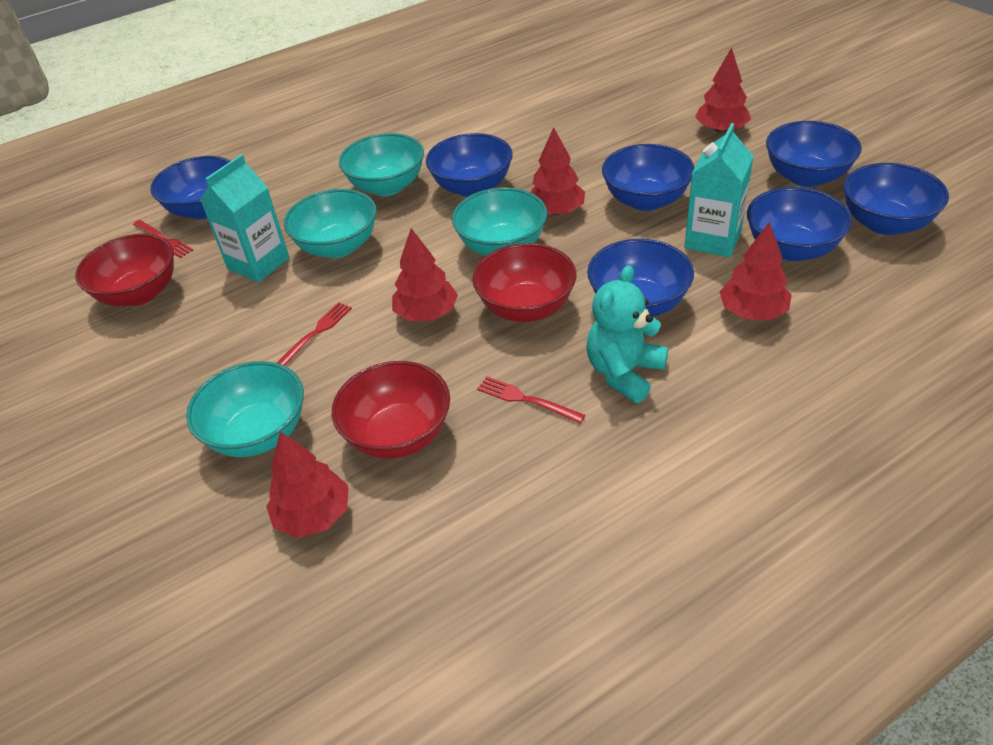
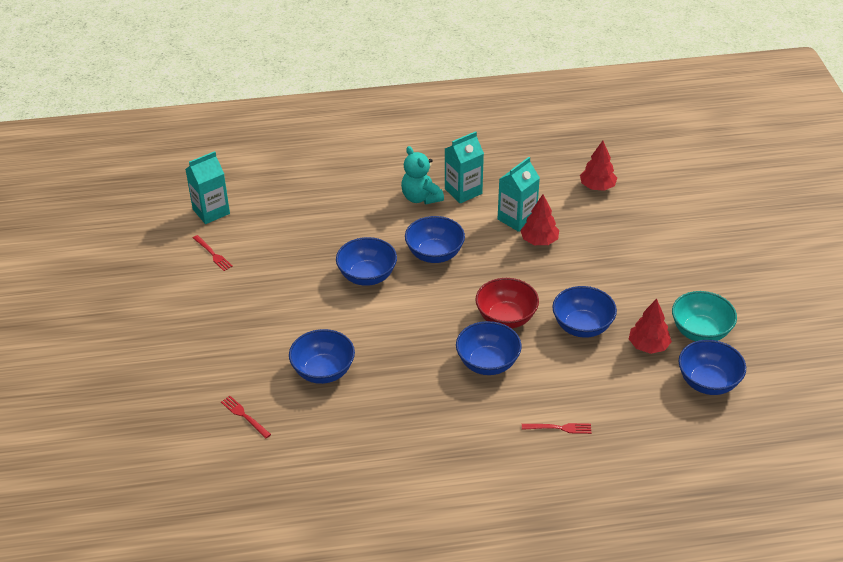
blue bowl: 7 -> 6
red bowl: 3 -> 1
red tree: 5 -> 3
turquoise bowl: 4 -> 1
turquoise carton: 2 -> 3

